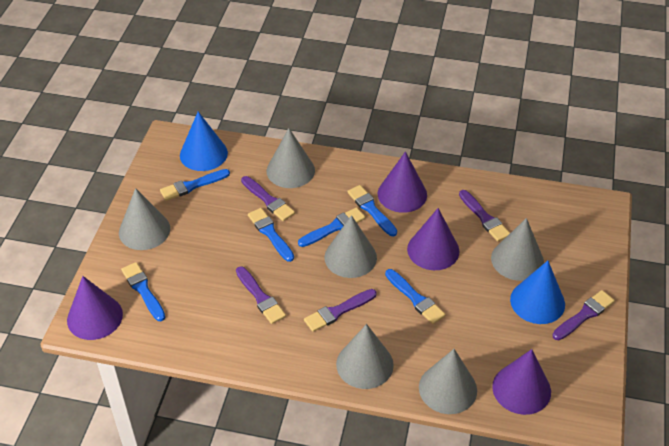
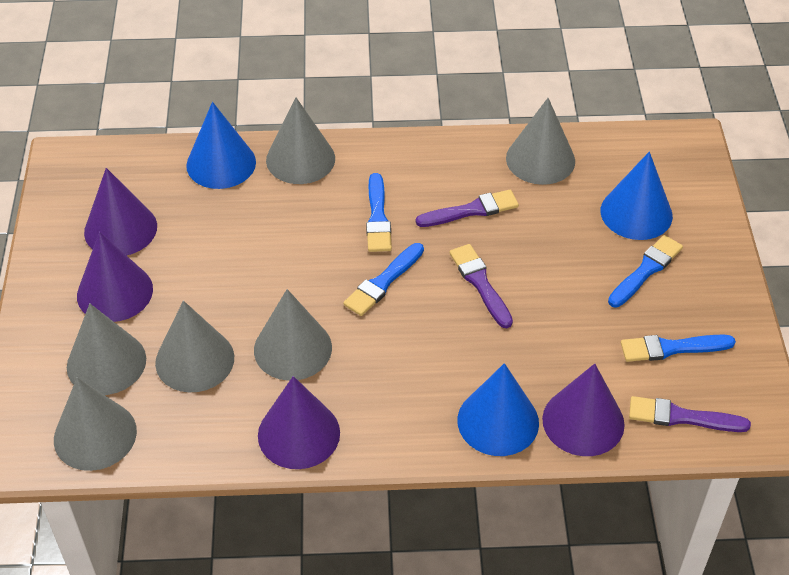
blue brush: 6 -> 4
blue cone: 2 -> 3
purple brush: 5 -> 3

